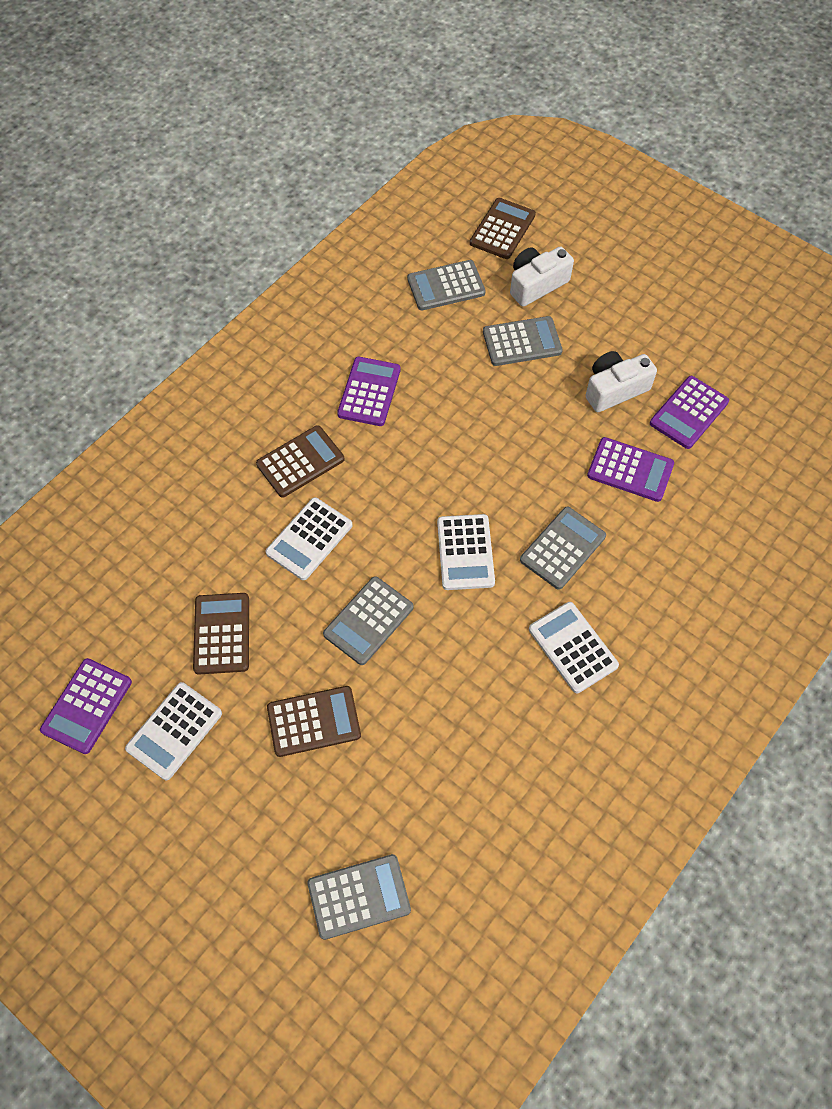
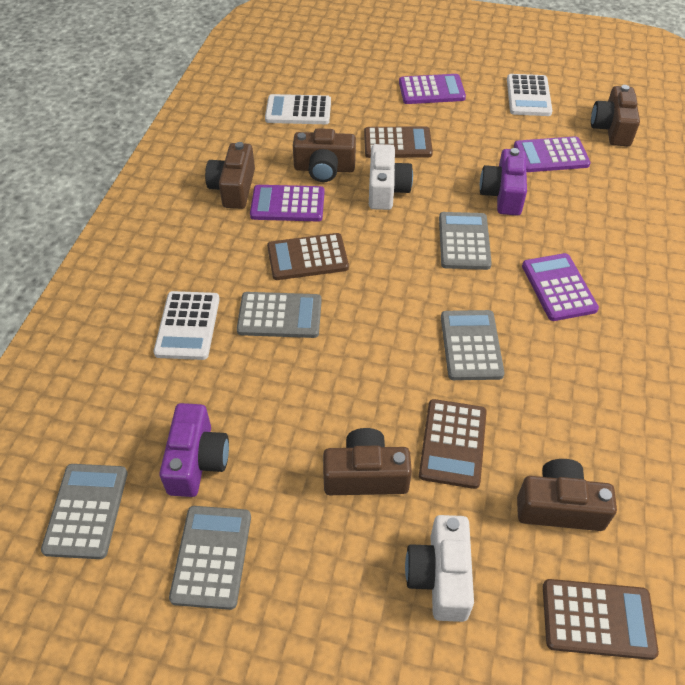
brown camera: 0 -> 5
purple camera: 0 -> 2
white calculator: 4 -> 3

